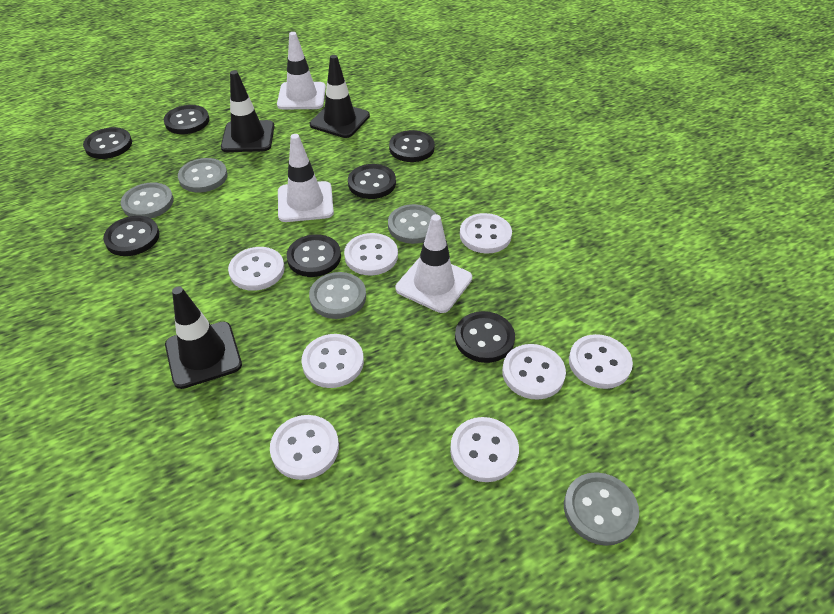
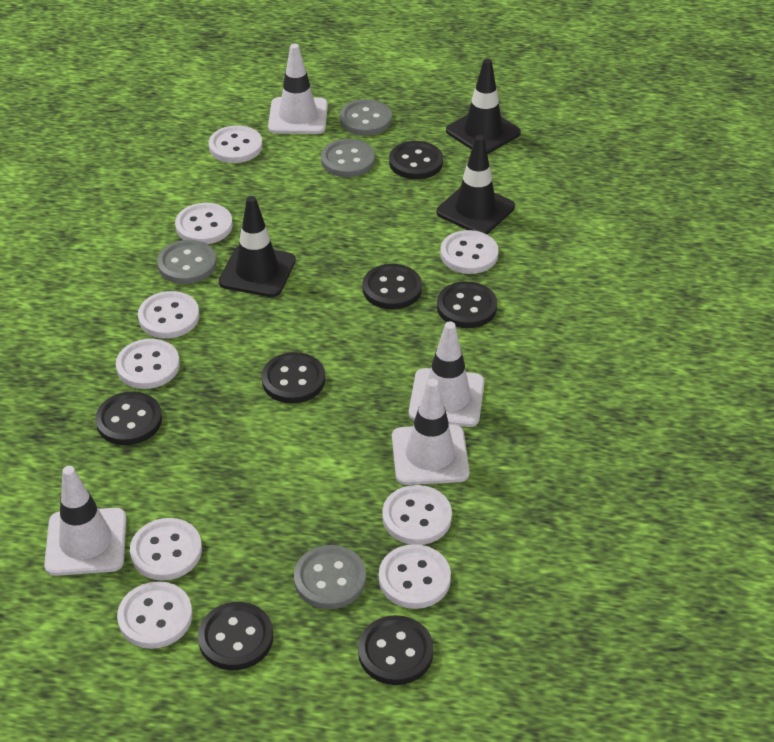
grey button: 5 -> 4
white button: 8 -> 9
white traffic cone: 3 -> 4

